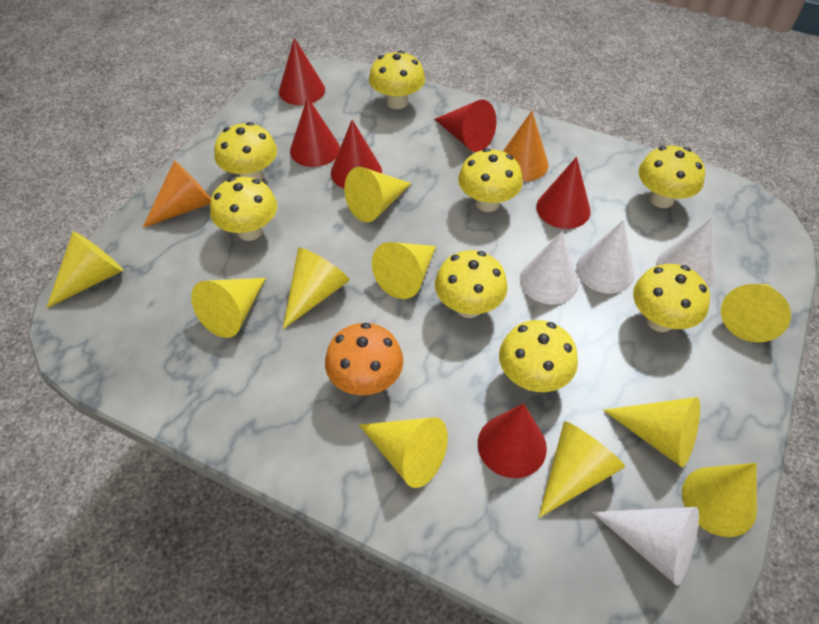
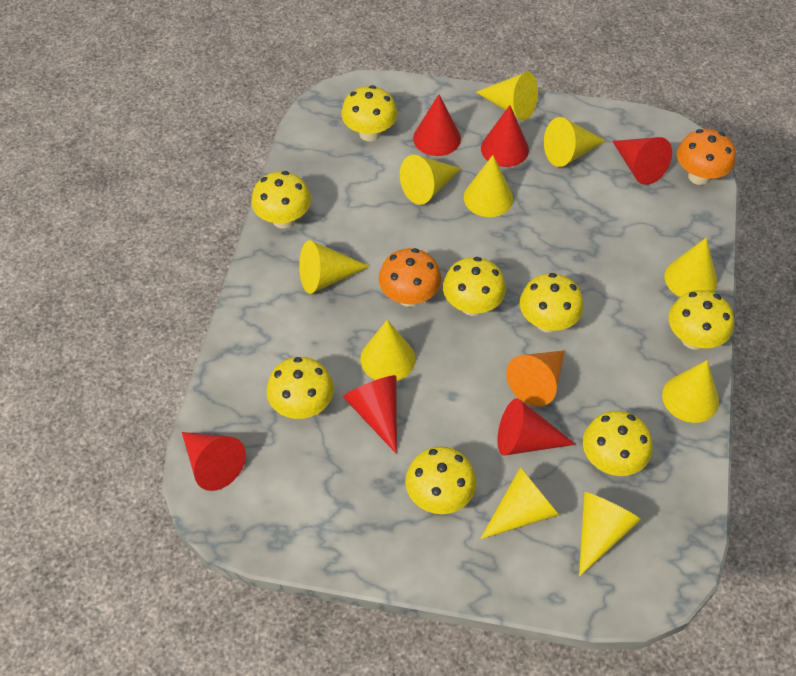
orange cone: 2 -> 1
orange mushroom: 1 -> 2
white cone: 4 -> 0

